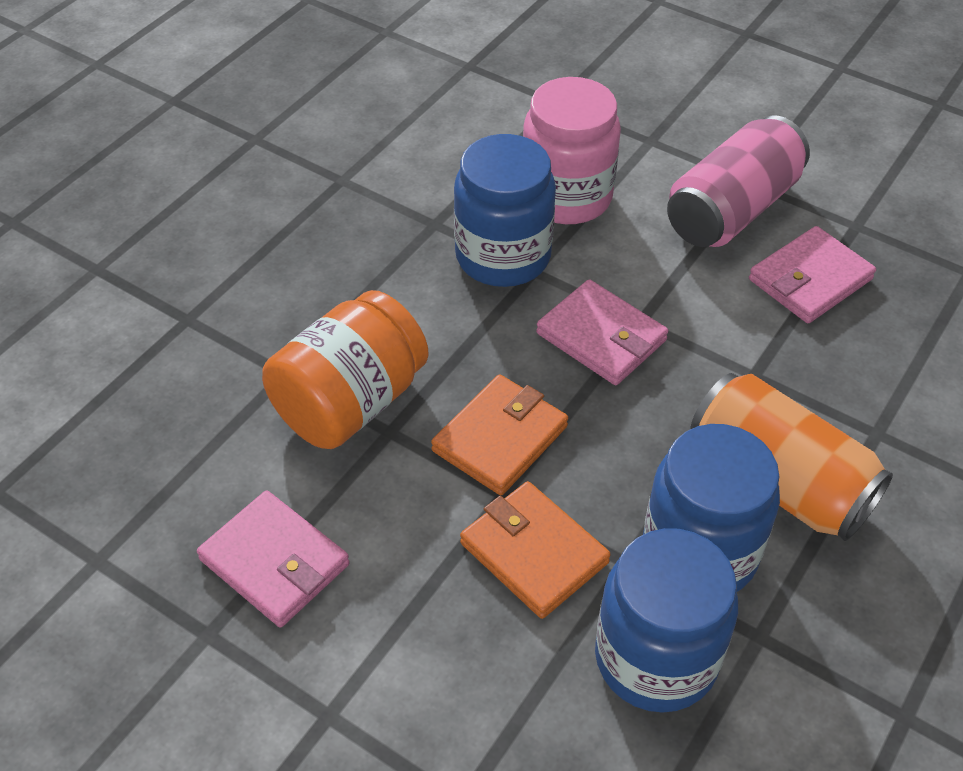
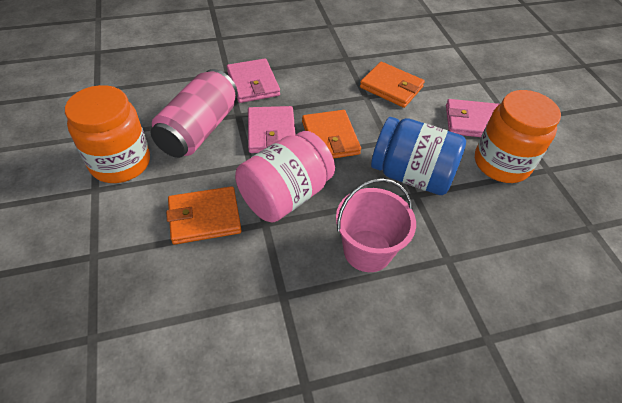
blue jar: 3 -> 1
orange can: 1 -> 0
orange jar: 1 -> 2
orange wallet: 2 -> 3
pink bucket: 0 -> 1

